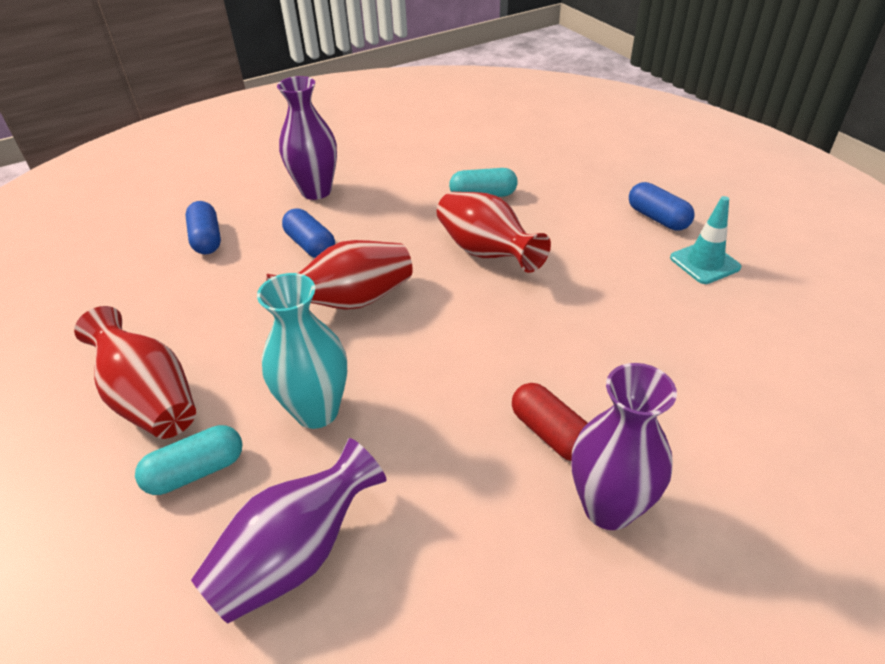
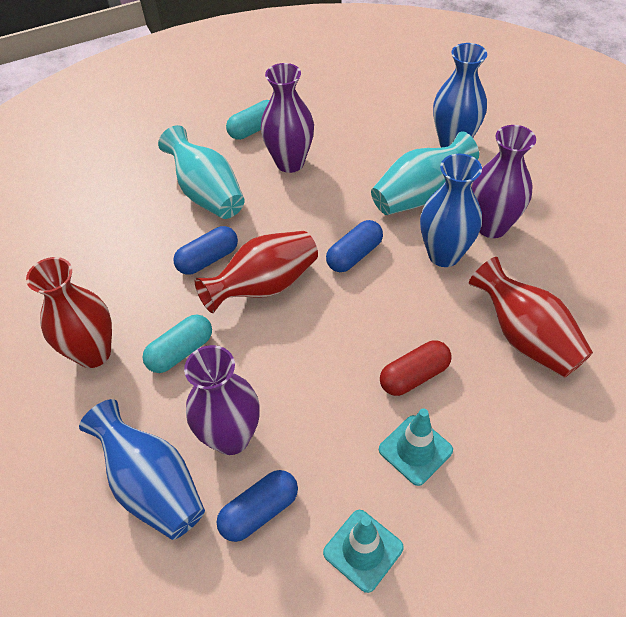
blue vase: 0 -> 3
turquoise traffic cone: 1 -> 2
turquoise vase: 1 -> 2

